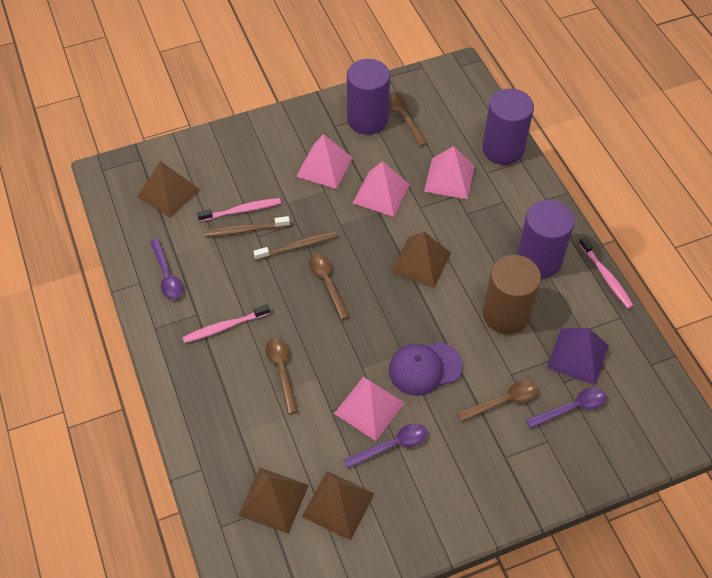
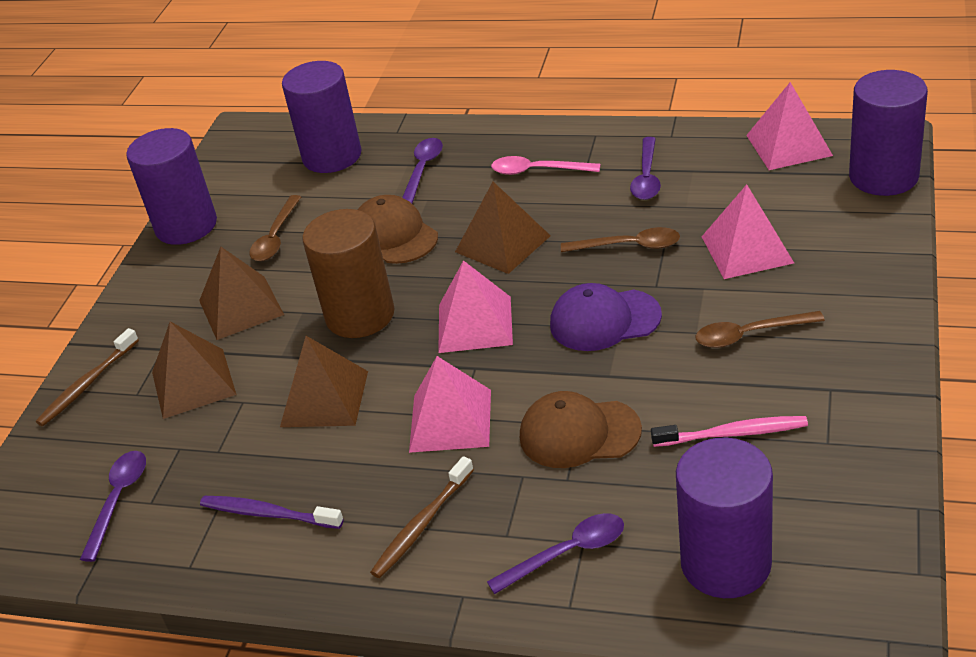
brown cap: 0 -> 2
brown spoon: 4 -> 3
pink spoon: 0 -> 1
pink toothbrush: 3 -> 1
purple cylinder: 3 -> 4
purple pyramid: 1 -> 0
purple spoon: 3 -> 4
purple toothbrush: 0 -> 1

